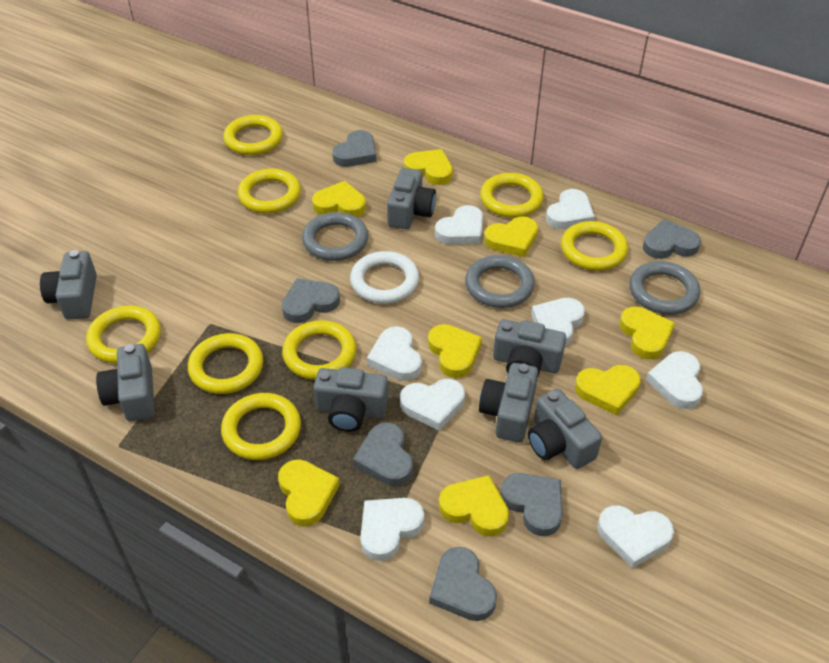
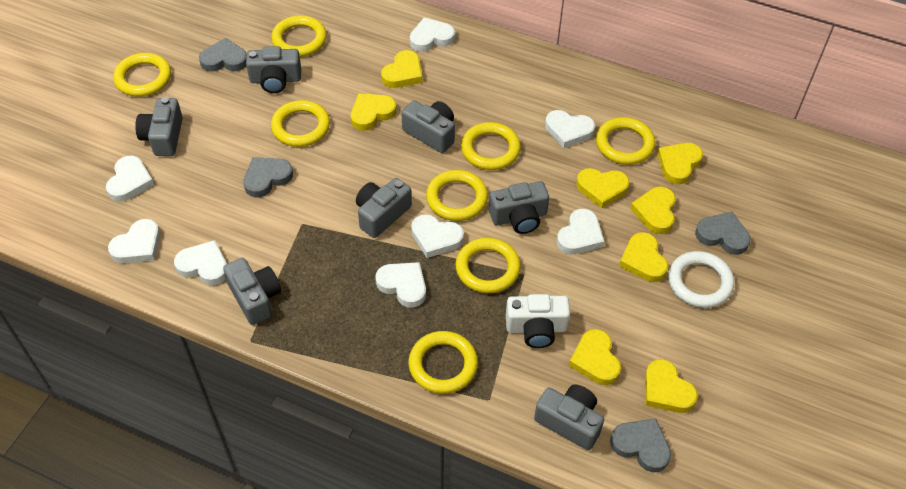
grey heart: 6 -> 4
grey ring: 3 -> 0
white camera: 0 -> 1

